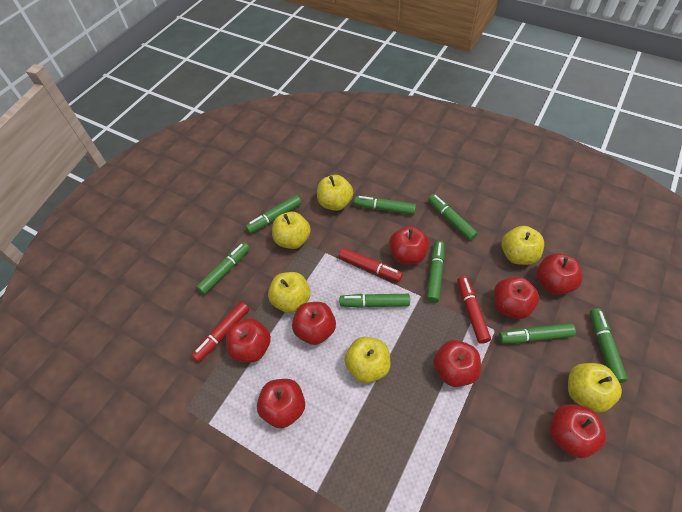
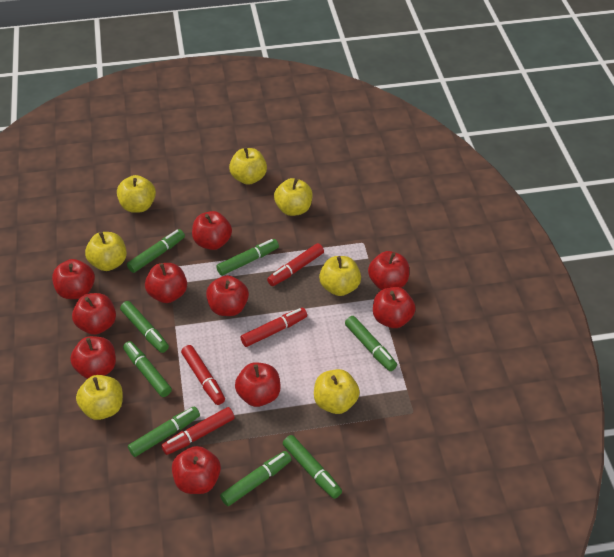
red apple: 8 -> 10
red marker: 3 -> 4
yellow apple: 6 -> 7

